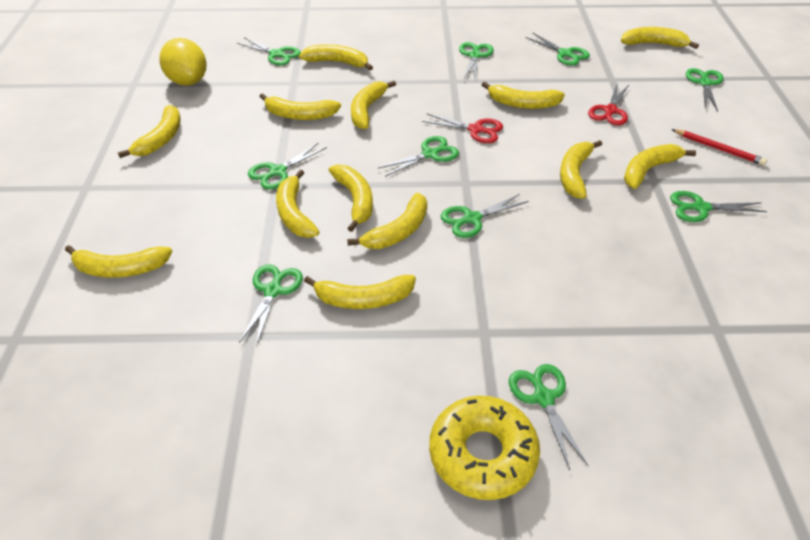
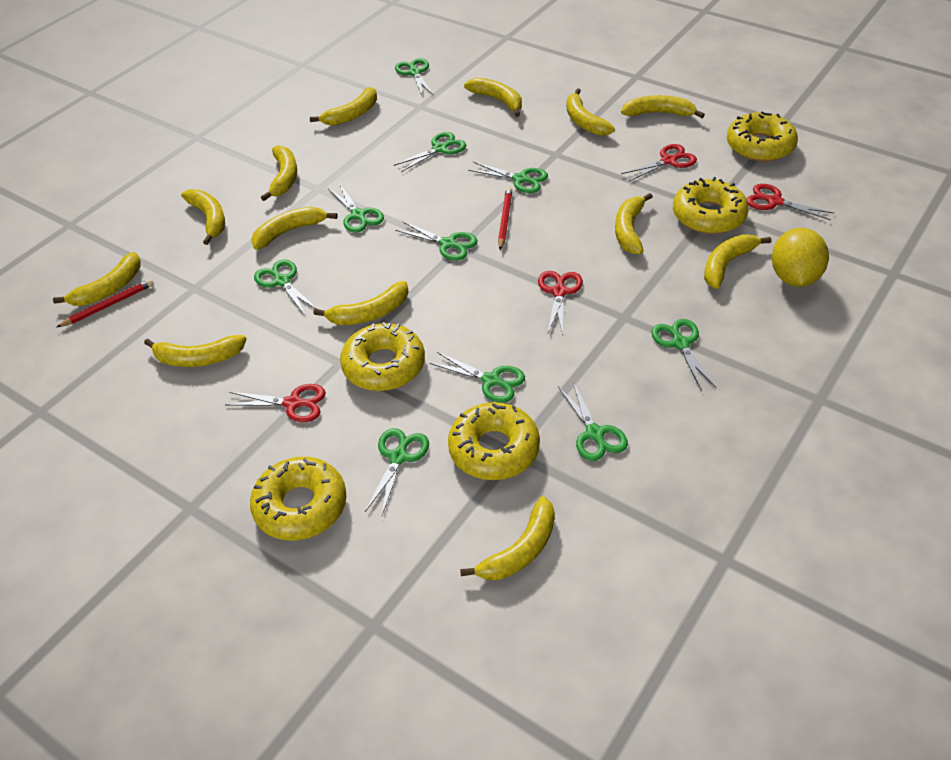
red pencil: 1 -> 2
red scissors: 2 -> 4
yellow donut: 1 -> 5

